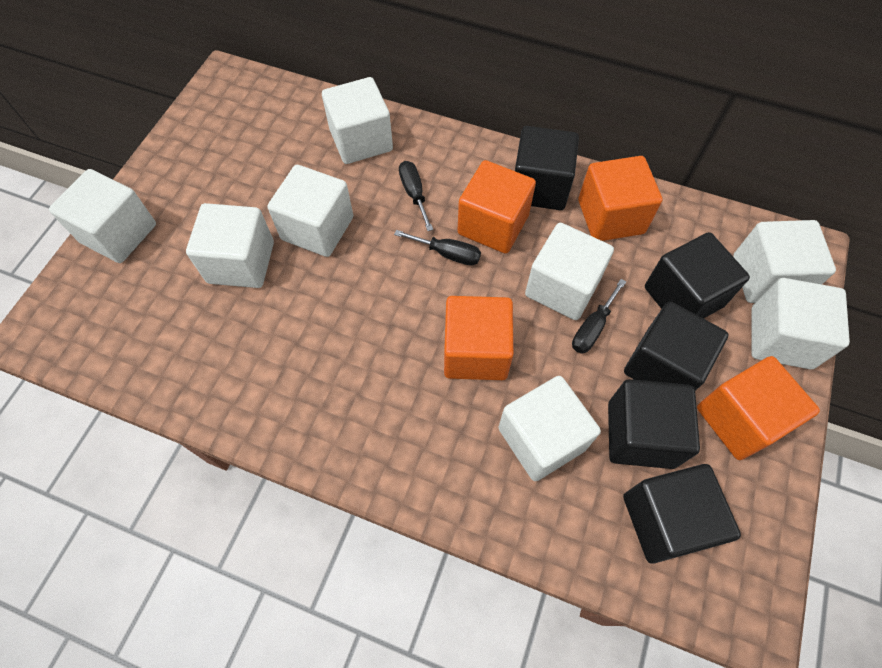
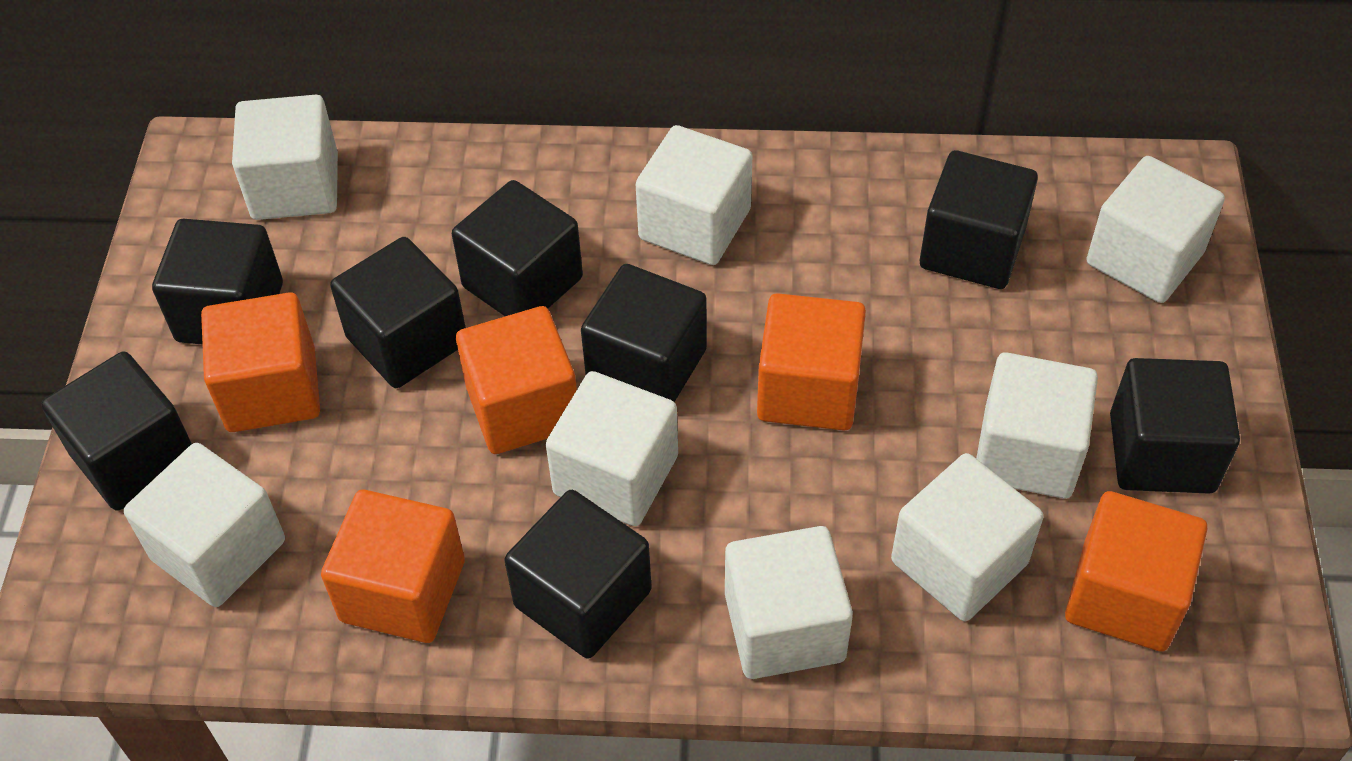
black cube: 5 -> 8
black screwdriver: 3 -> 0
orange cube: 4 -> 5

